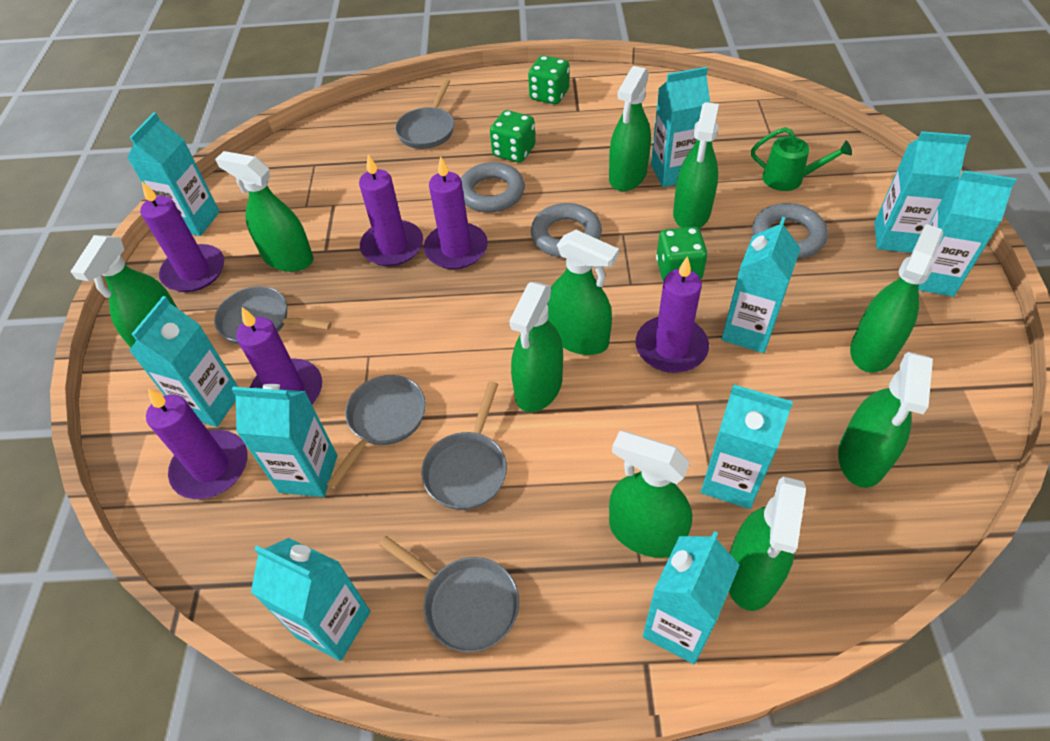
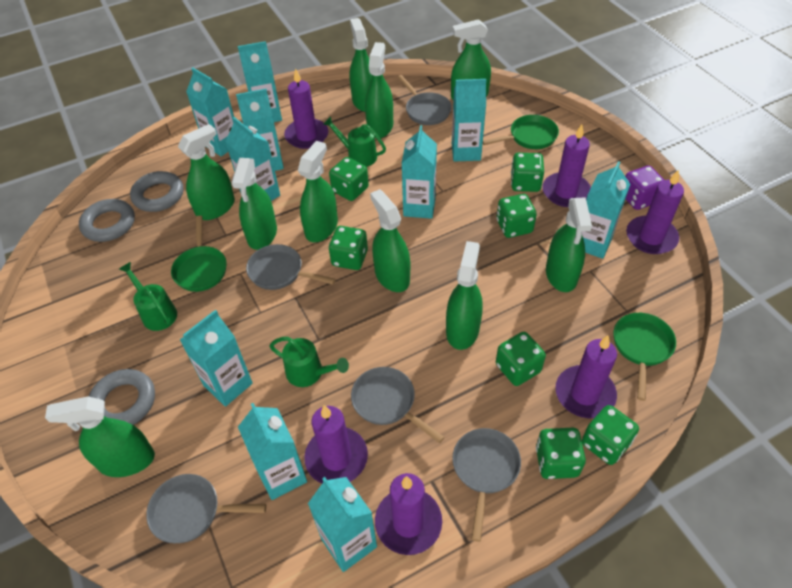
green dice: 3 -> 7
green pan: 0 -> 3
green watering can: 1 -> 3
purple dice: 0 -> 1

